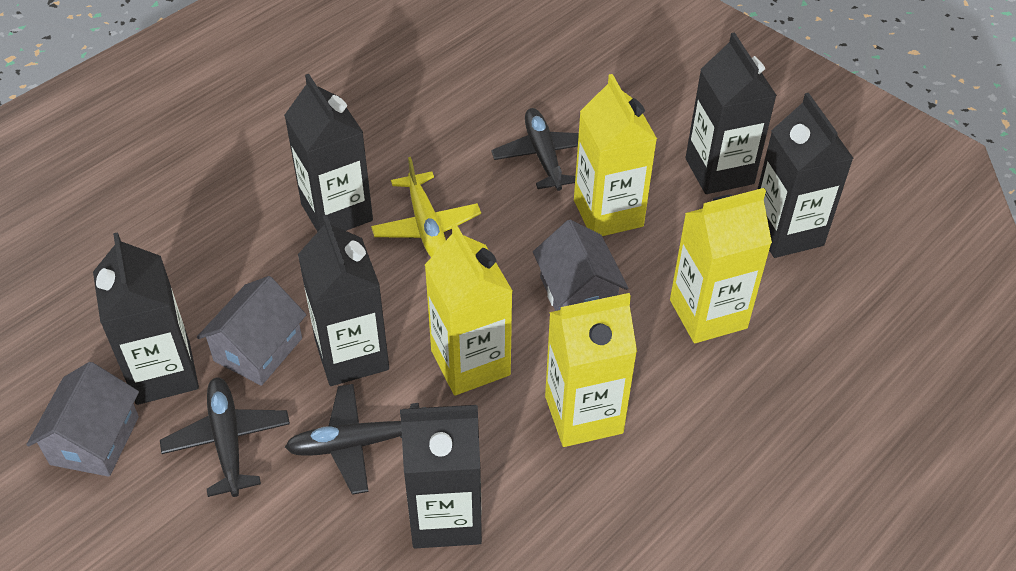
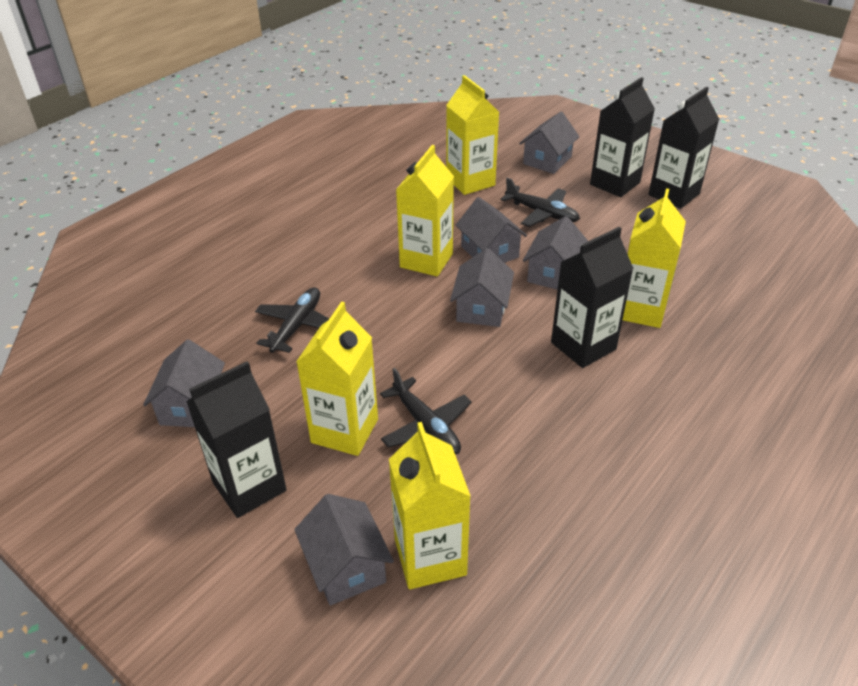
black carton: 6 -> 4
grey house: 3 -> 6
yellow carton: 4 -> 5
yellow plane: 1 -> 0

